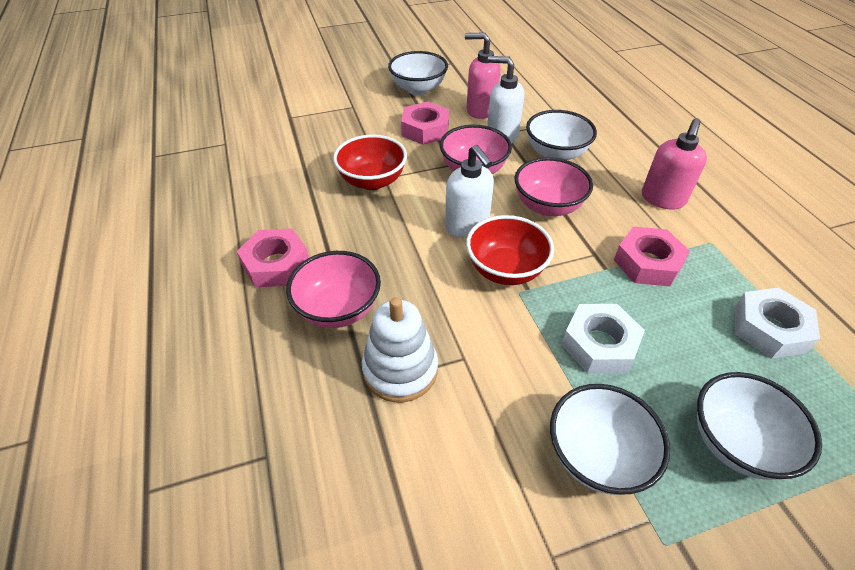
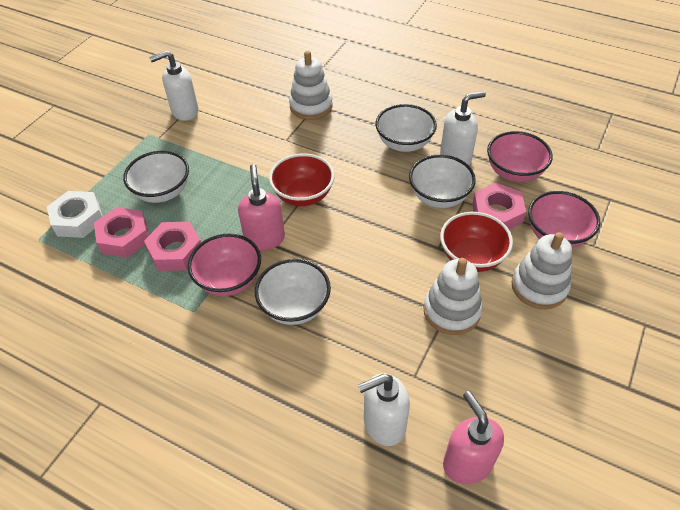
white nut: 2 -> 1
white soap dispenser: 2 -> 3
white stacking toy: 1 -> 3

